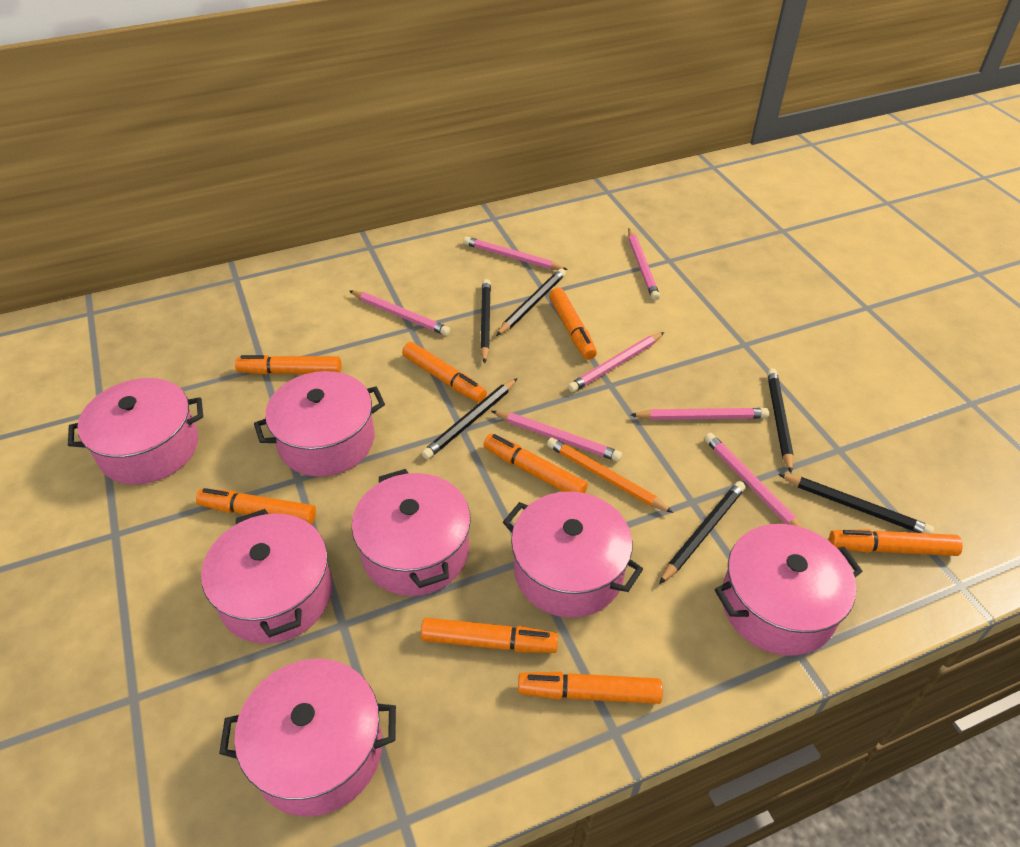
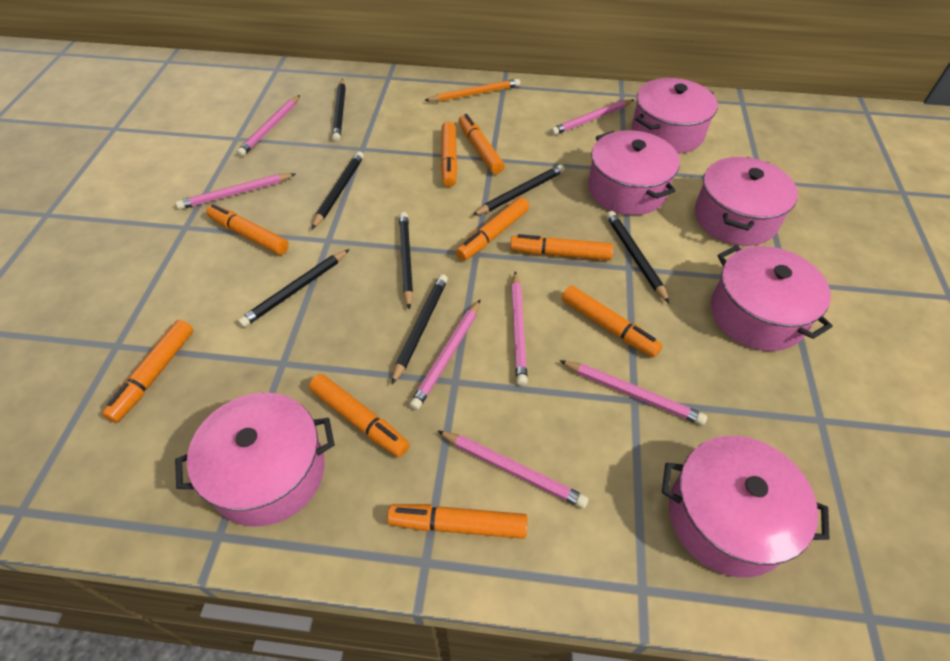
black pencil: 6 -> 7
orange marker: 8 -> 9
pink pot: 7 -> 6

